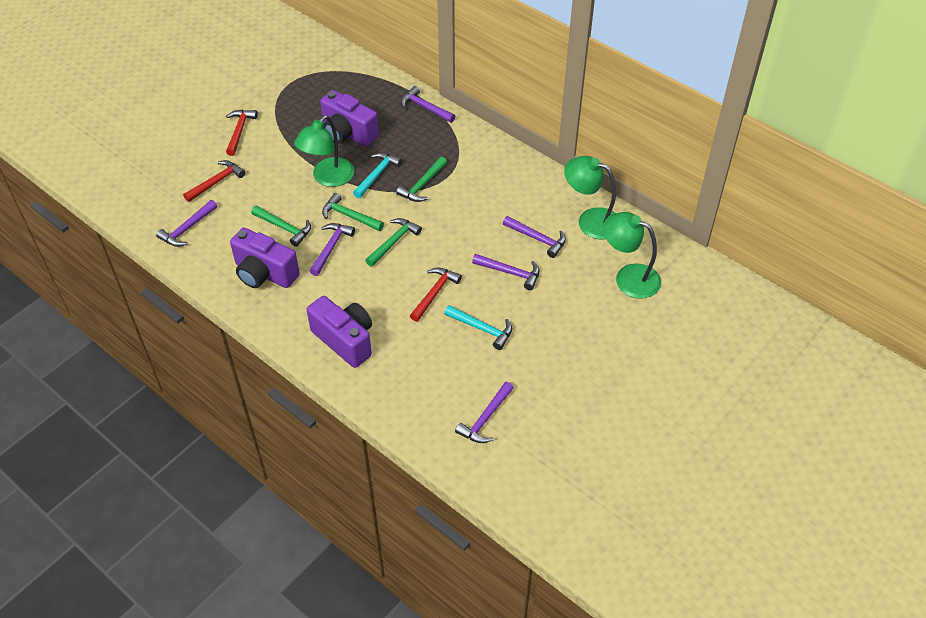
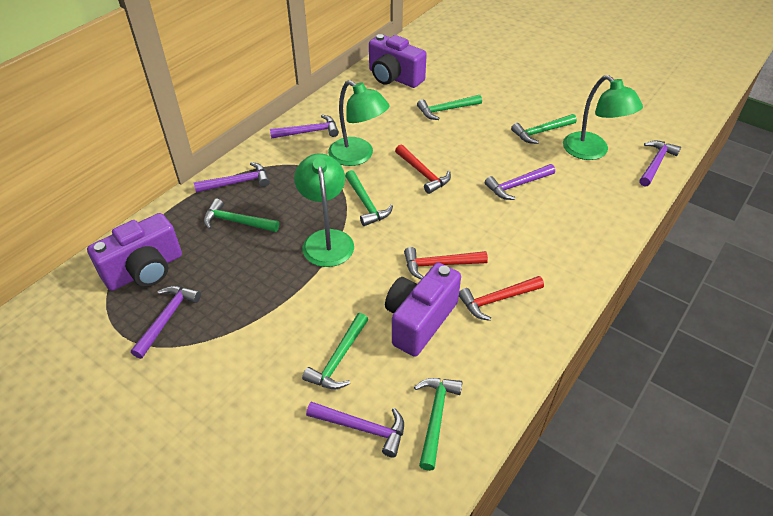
green hammer: 4 -> 6
turquoise hammer: 2 -> 0

